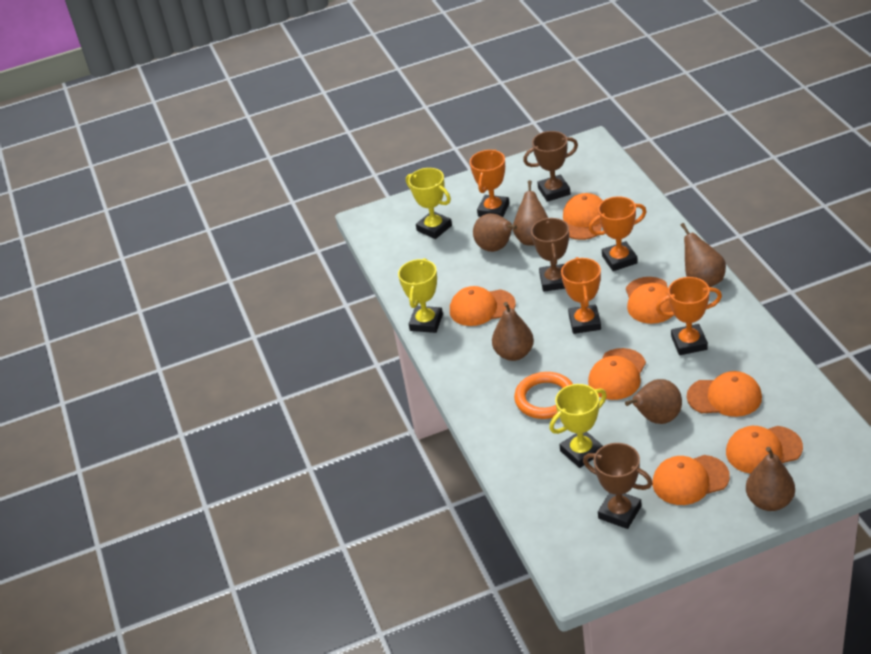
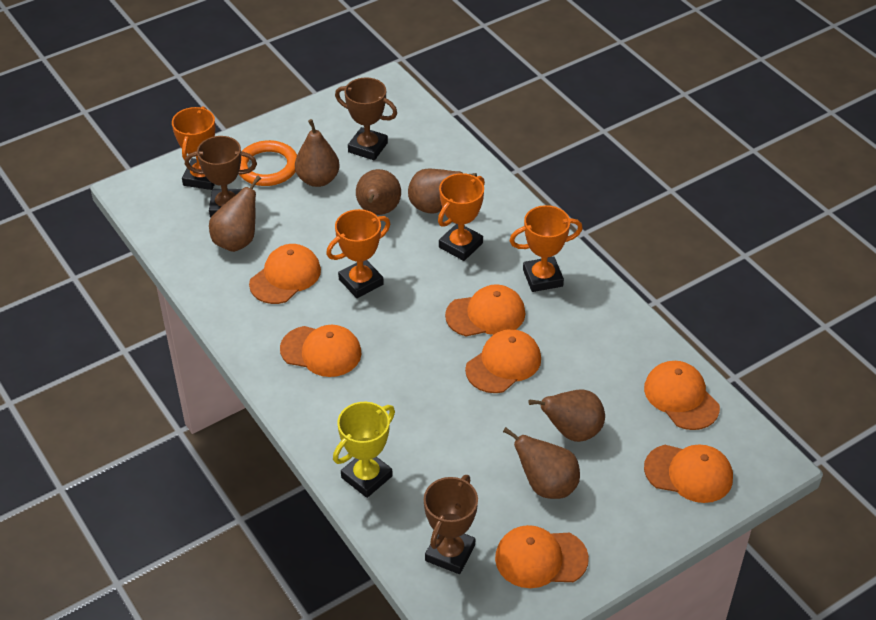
yellow trophy: 3 -> 1

